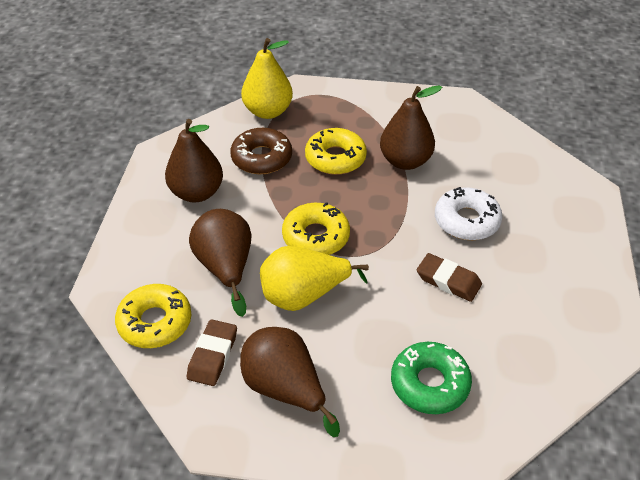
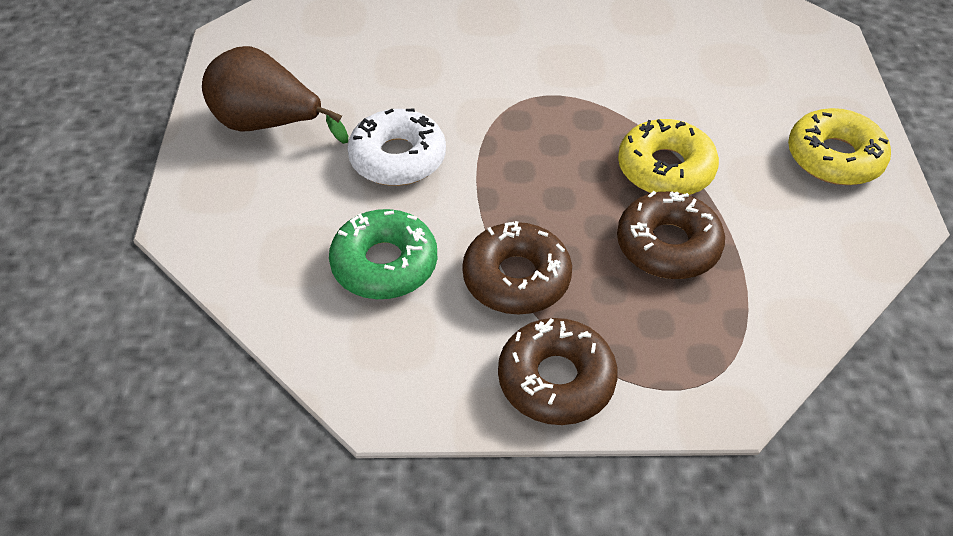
brown donut: 1 -> 3
brown eraser: 2 -> 0
brown pear: 4 -> 1
yellow donut: 3 -> 2
yellow pear: 2 -> 0

